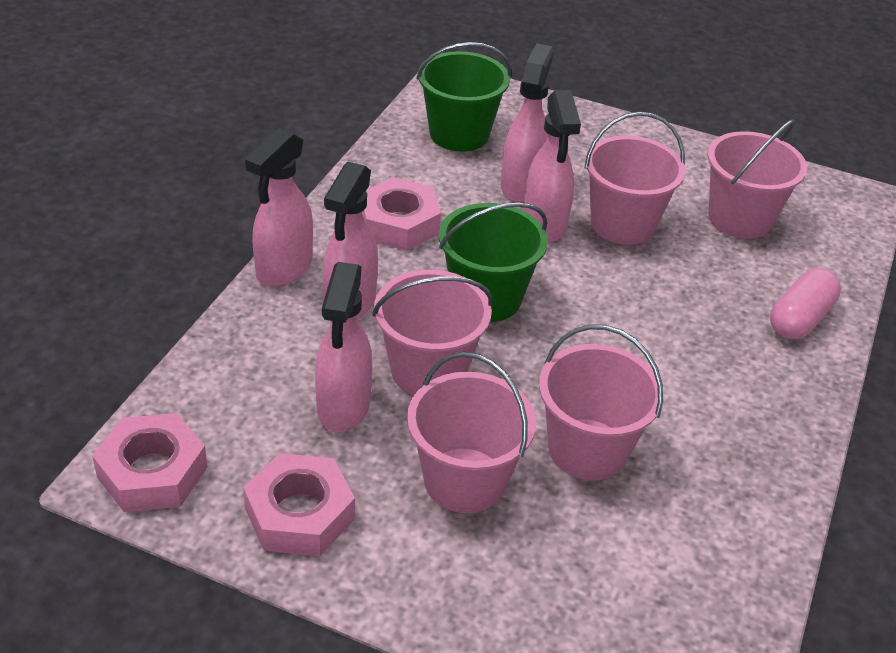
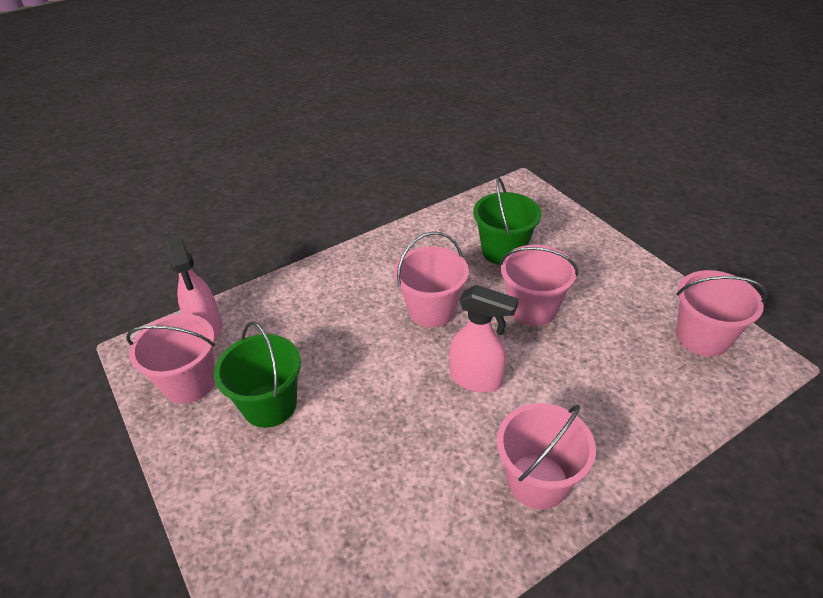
pink capsule: 1 -> 0
pink nut: 3 -> 0
pink spray bottle: 5 -> 2

